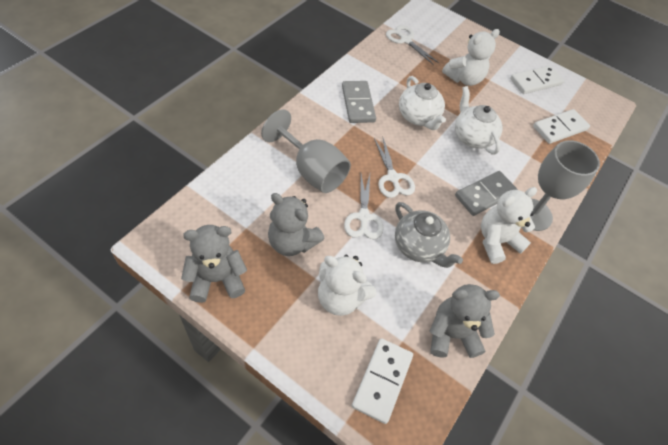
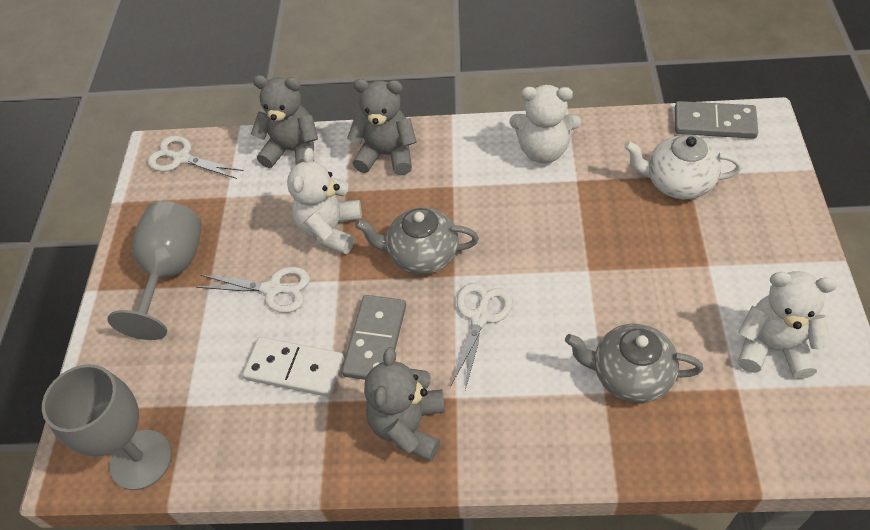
grey teapot: 1 -> 2
white domino: 3 -> 1
white teapot: 2 -> 1

